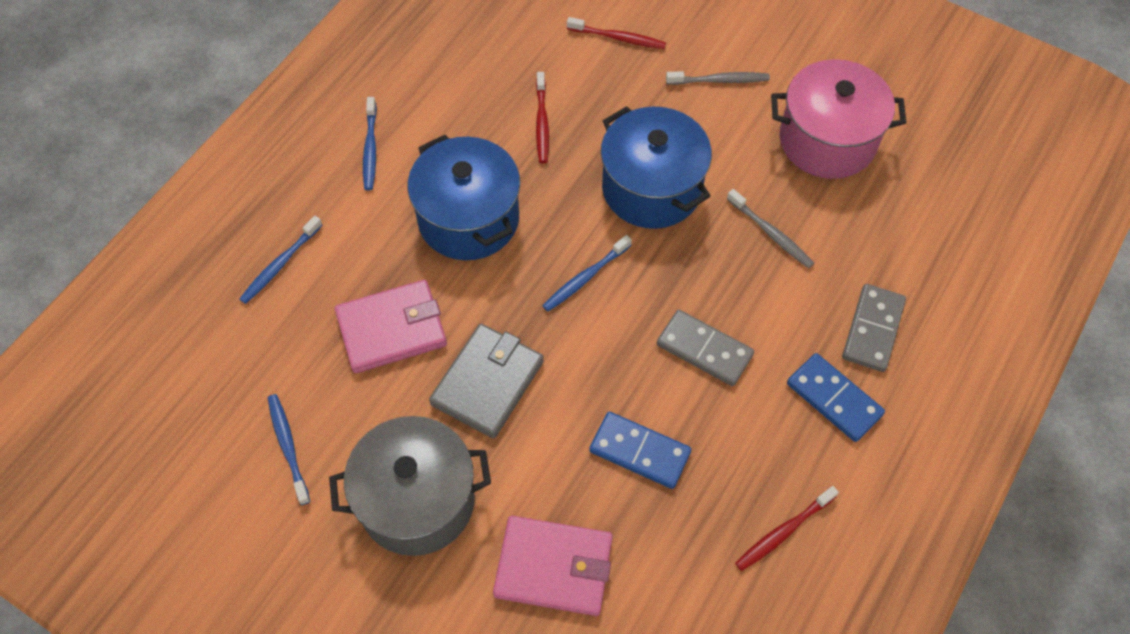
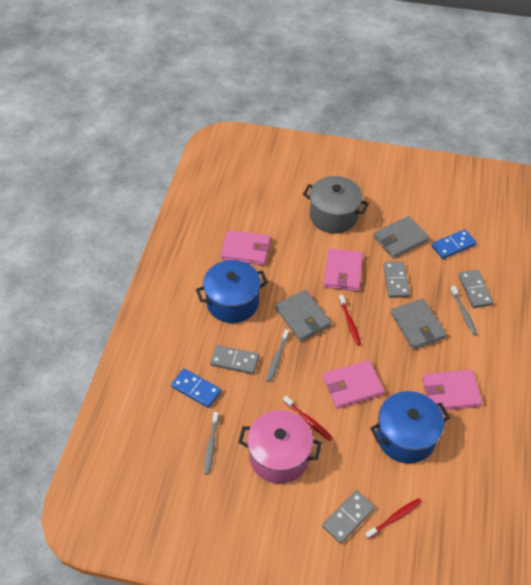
blue toothbrush: 4 -> 0
grey domino: 2 -> 4
grey toothbrush: 2 -> 3
grey wallet: 1 -> 3
pink wallet: 2 -> 4

